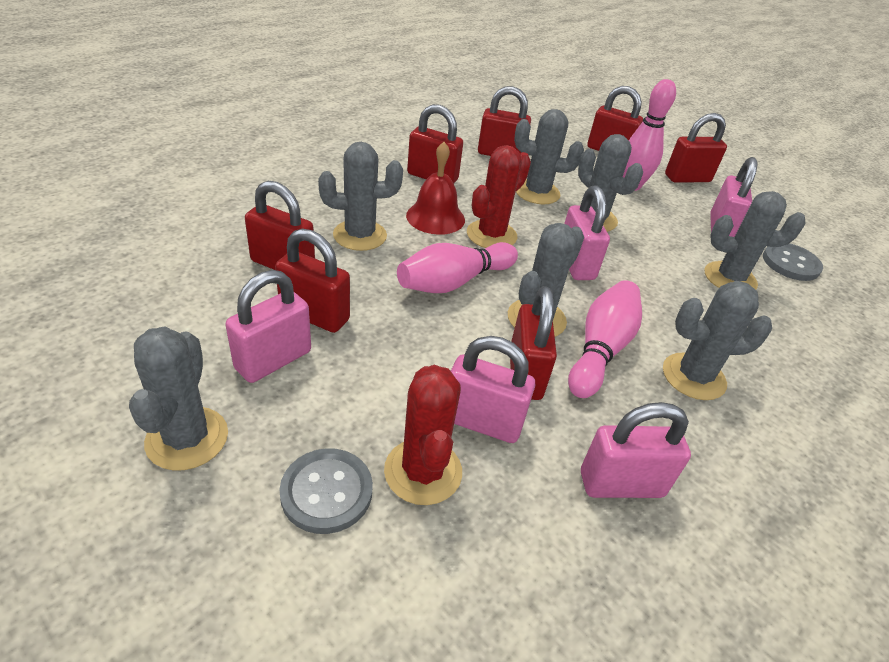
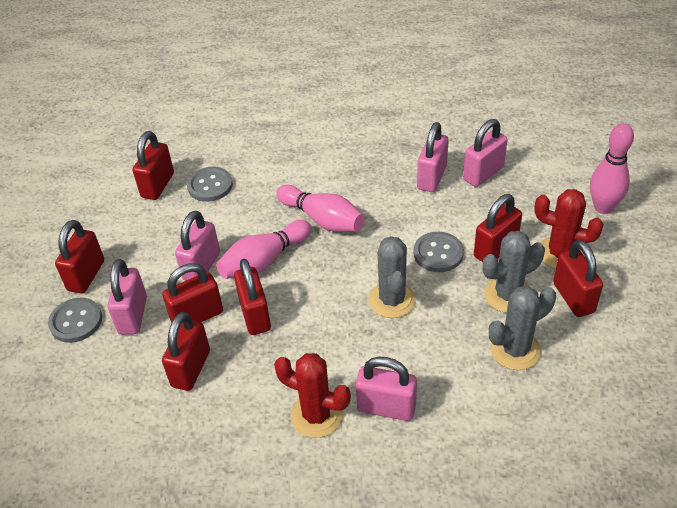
grey button: 2 -> 3
grey cactus: 7 -> 3
red bell: 1 -> 0

